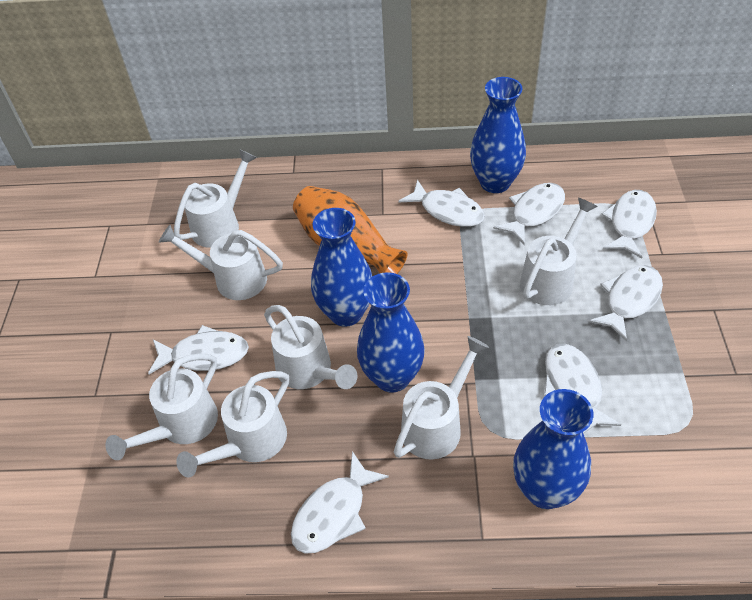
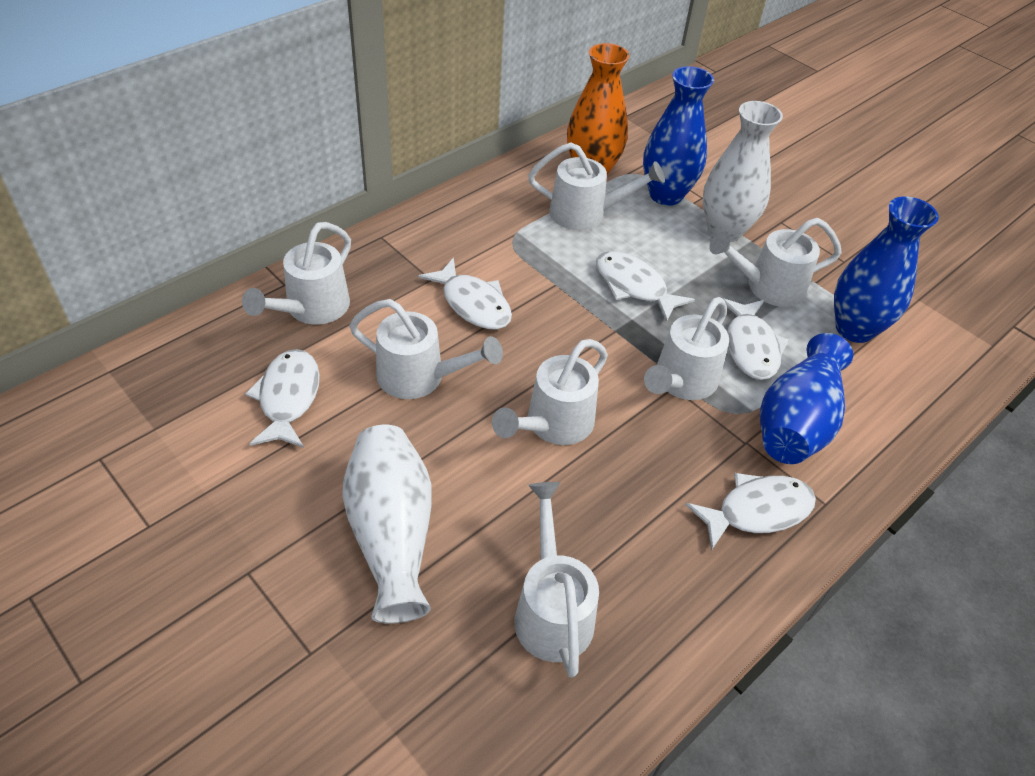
blue vase: 4 -> 3
white fish: 7 -> 5
white vase: 0 -> 2

